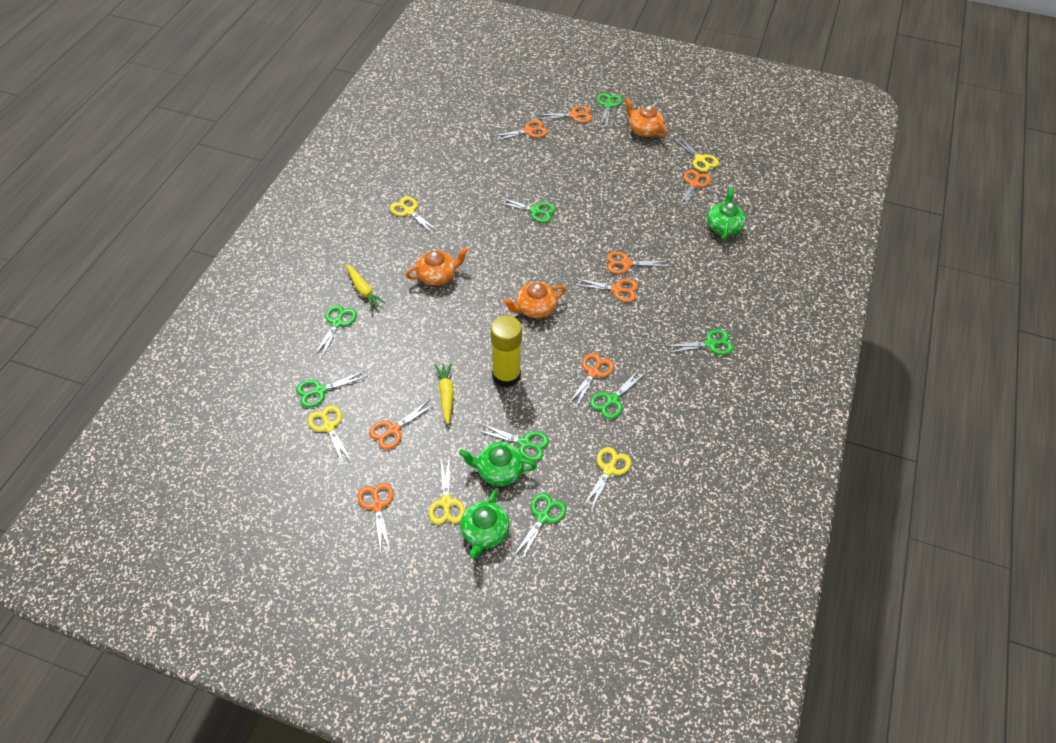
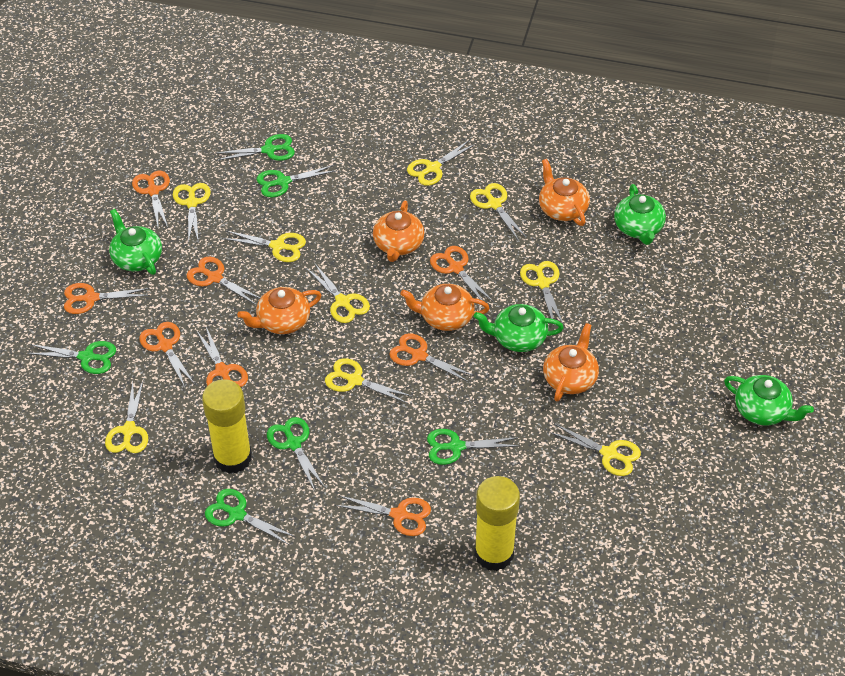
green scissors: 8 -> 6
green teapot: 3 -> 4
orange teapot: 3 -> 5
yellow carrot: 2 -> 0
yellow glue stick: 1 -> 2
yellow scissors: 5 -> 9

